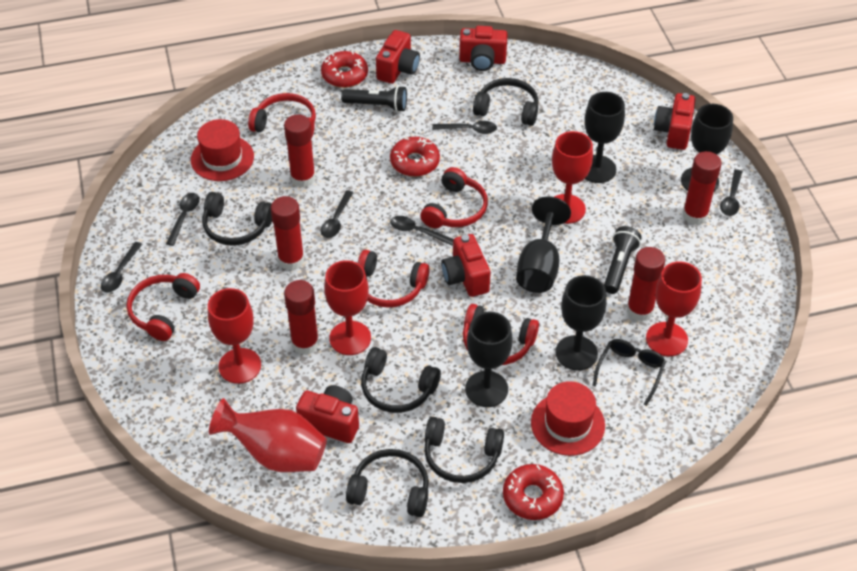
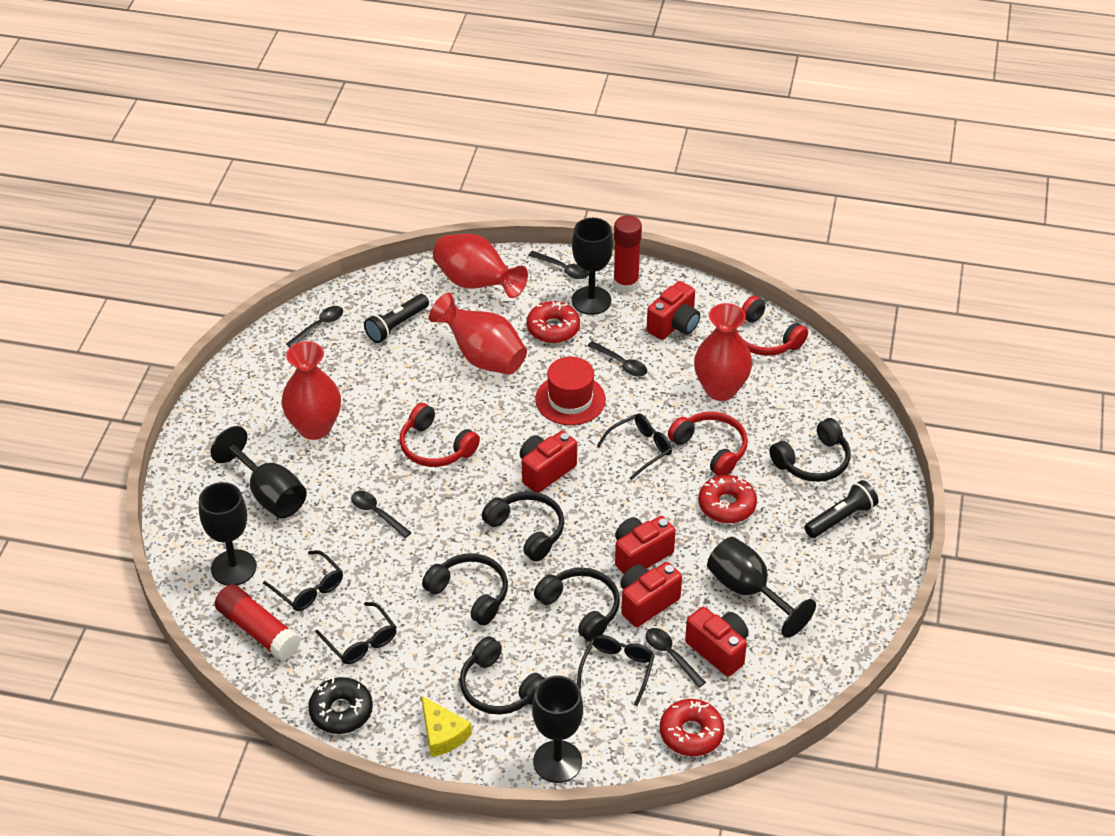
black donut: 0 -> 1
black glasses: 1 -> 4
black spoon: 6 -> 5
red glue stick: 5 -> 2
red goblet: 4 -> 0
red hat: 2 -> 1
red headphones: 5 -> 3
red vase: 1 -> 4
yellow cheese: 0 -> 1

